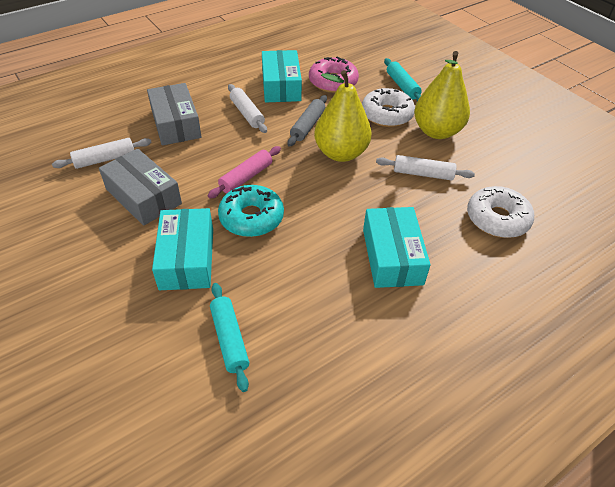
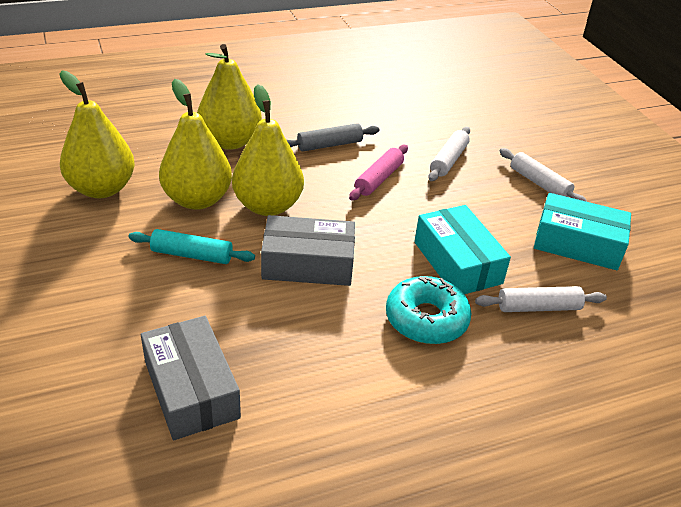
pink donut: 1 -> 0
turquoise box: 3 -> 2
turquoise rolling pin: 2 -> 1
white donut: 2 -> 0
yellow pear: 2 -> 4

